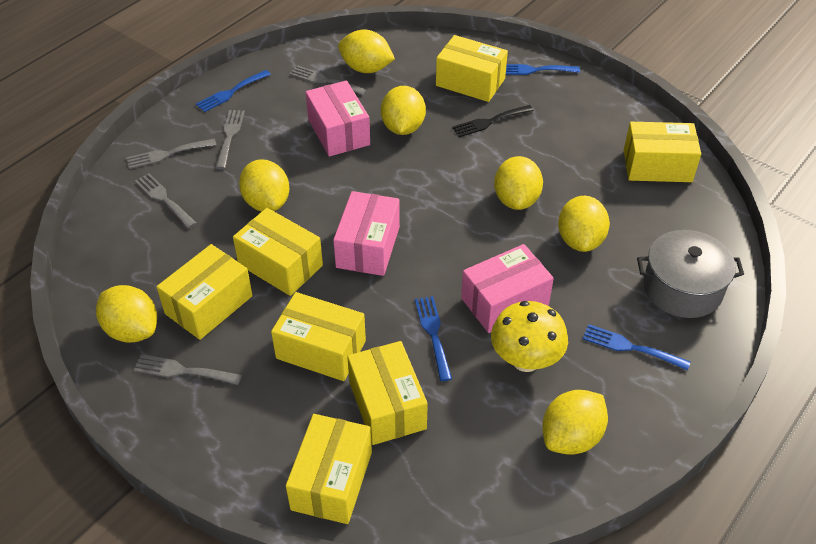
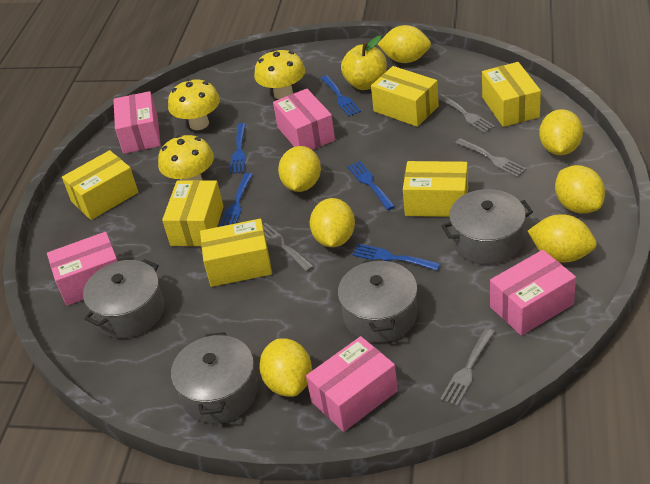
black fork: 1 -> 0
blue fork: 4 -> 5
grey fork: 5 -> 4
grey pot: 1 -> 4
pink box: 3 -> 5
yellow apple: 0 -> 1
yellow box: 7 -> 6
yellow mushroom: 1 -> 3

